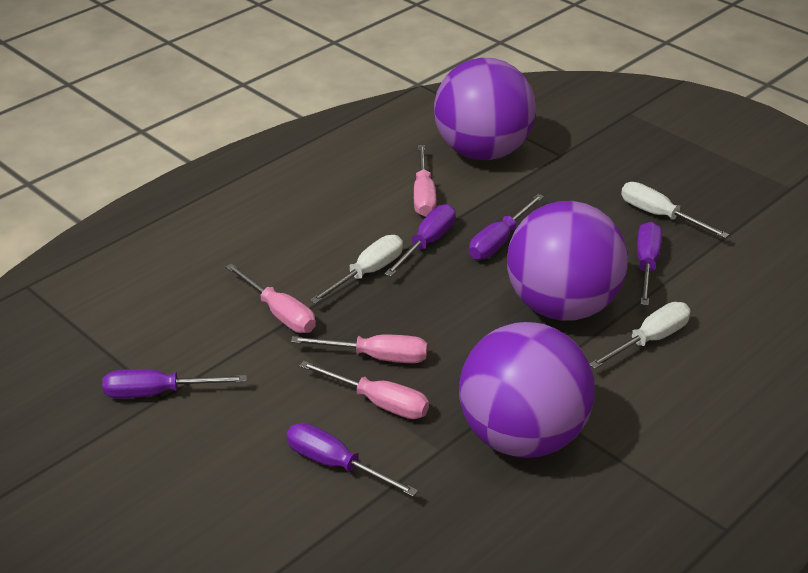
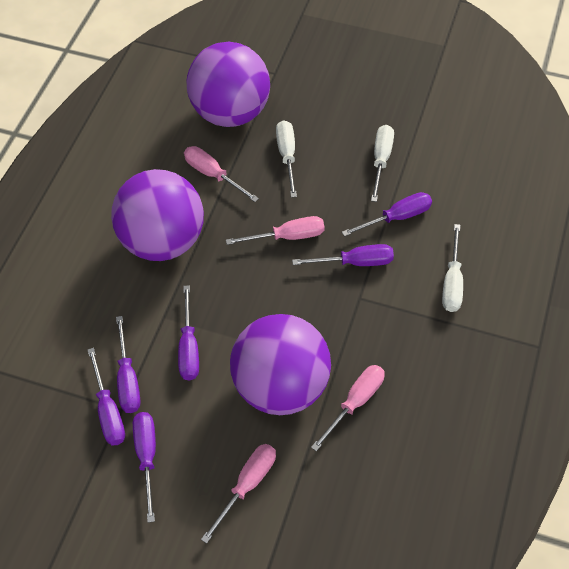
purple screwdriver: 5 -> 6

